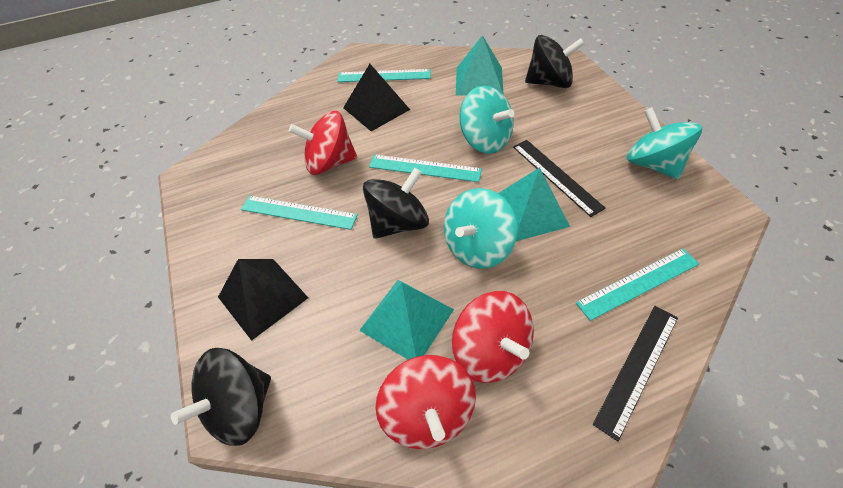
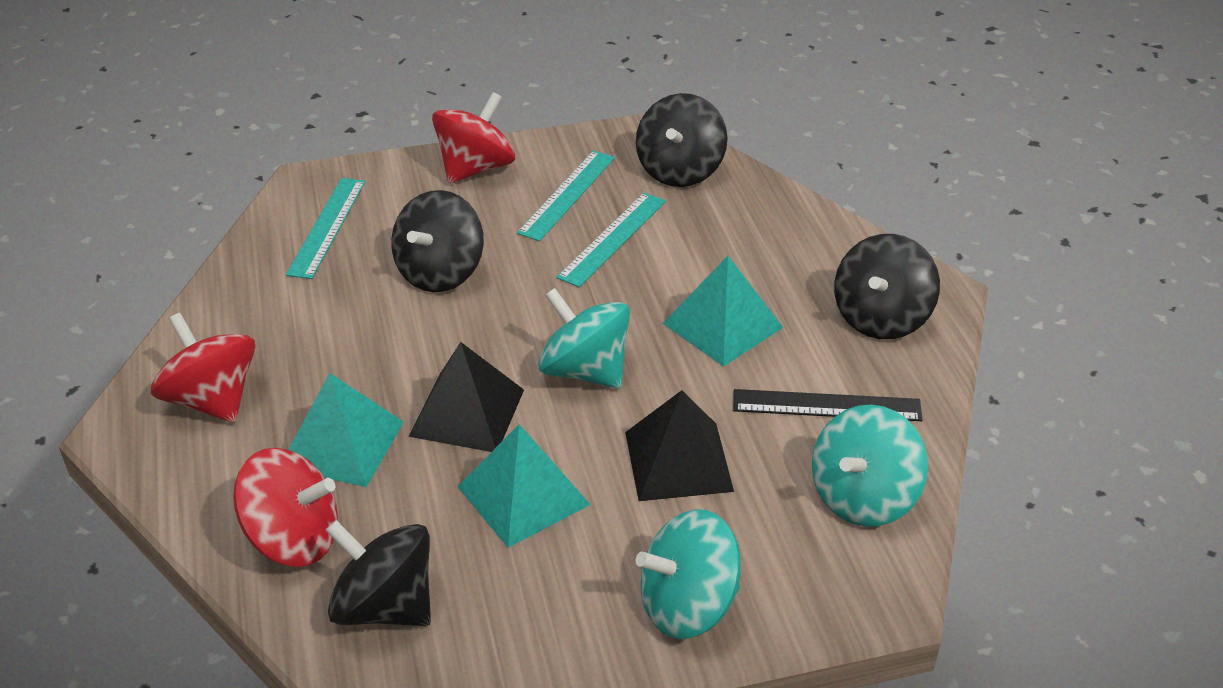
black ruler: 2 -> 1
black spinning top: 3 -> 4
turquoise ruler: 4 -> 3

